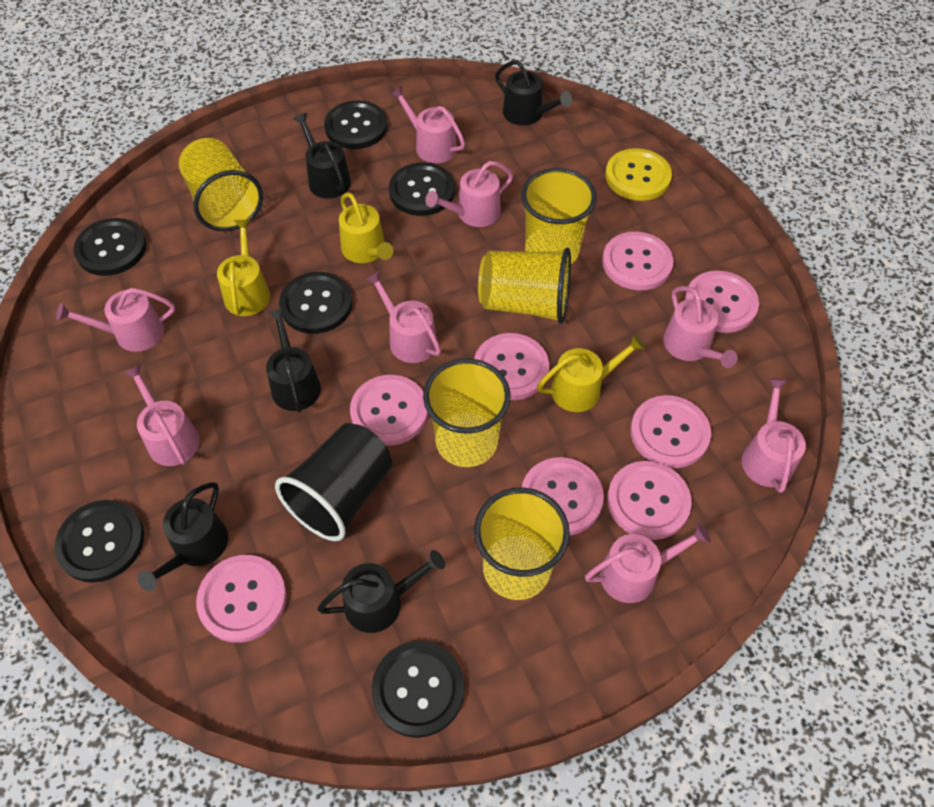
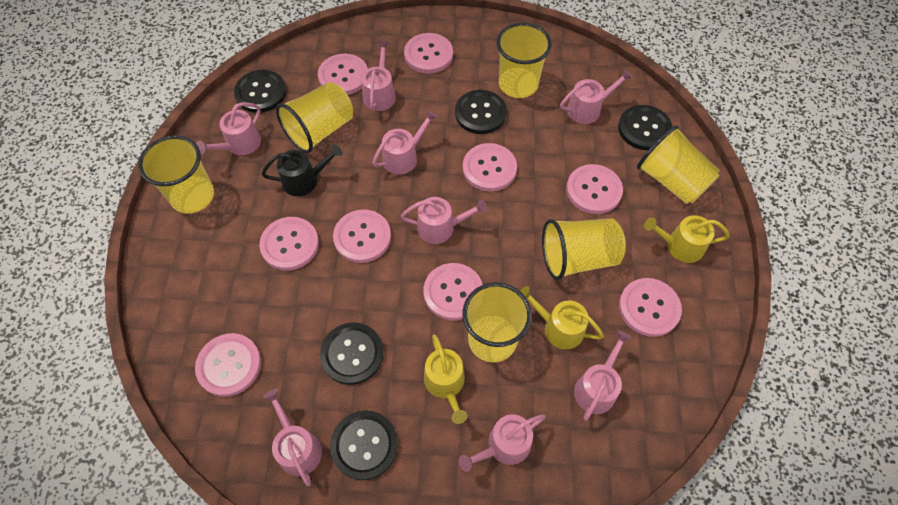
black button: 6 -> 5
black cup: 1 -> 0
black watering can: 5 -> 1
pink button: 8 -> 9
yellow button: 1 -> 0
yellow cup: 5 -> 6

